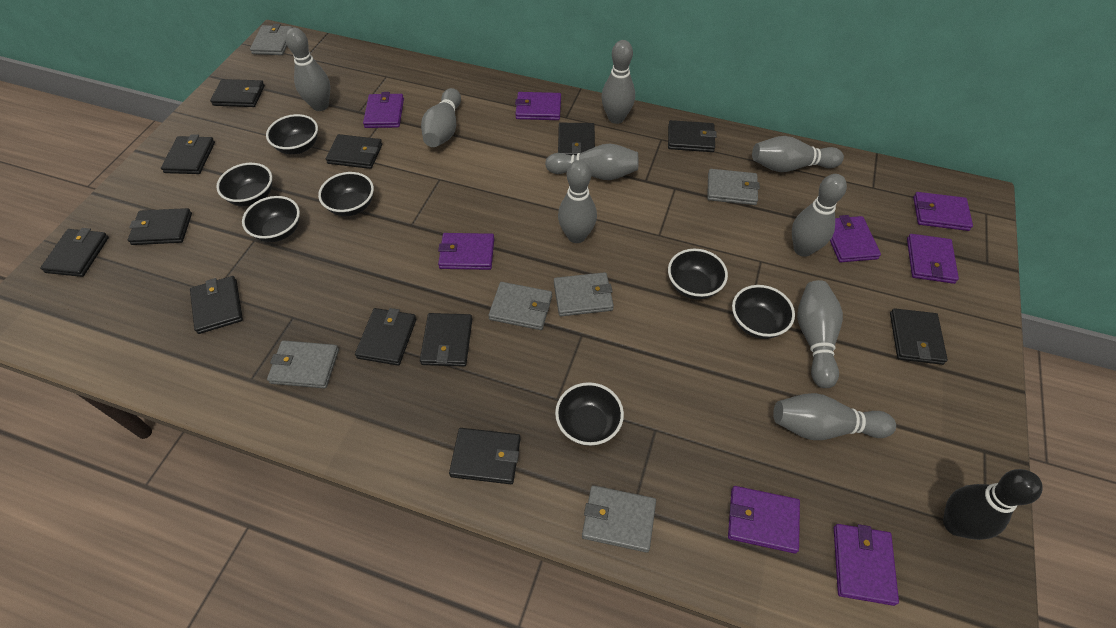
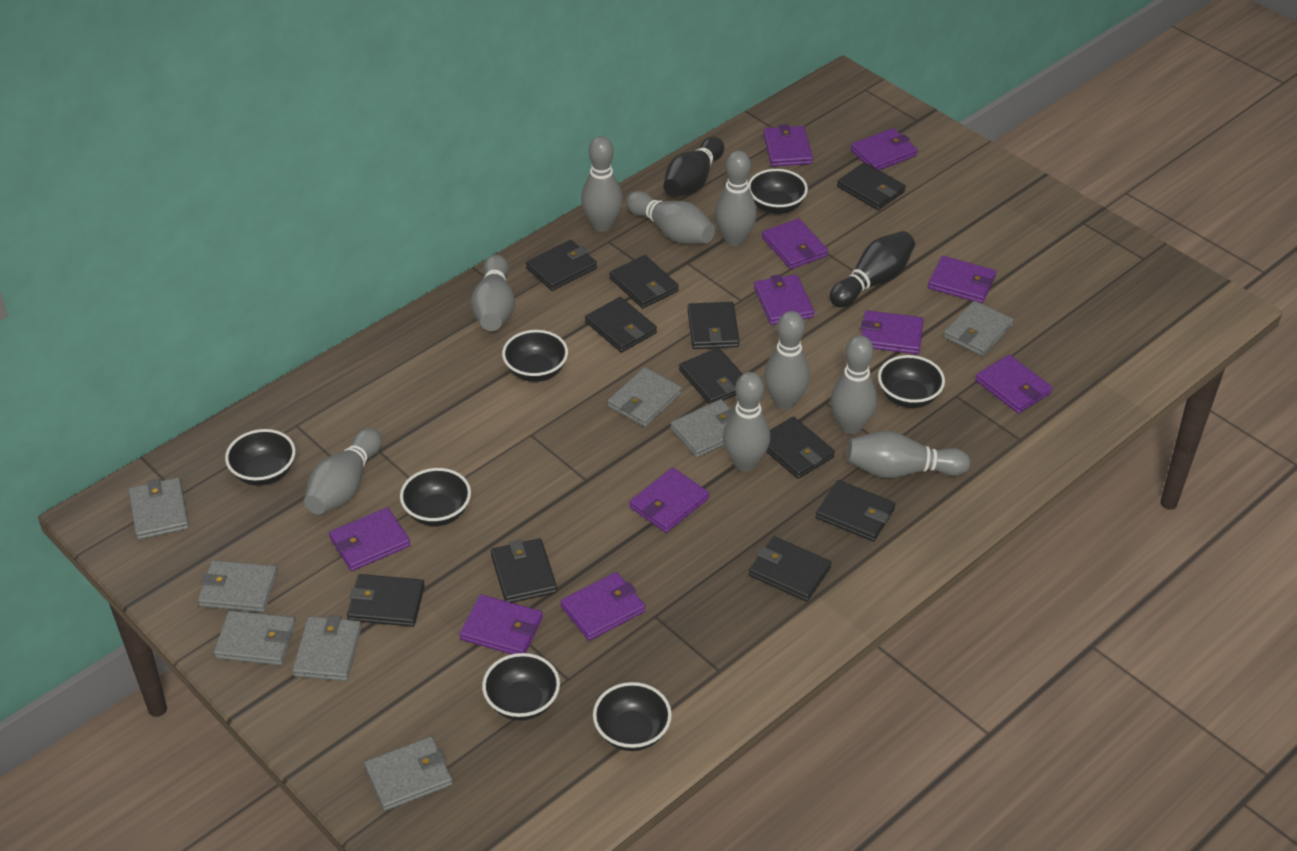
black bowling pin: 1 -> 2
black wallet: 12 -> 11
grey wallet: 6 -> 8
purple wallet: 8 -> 11

